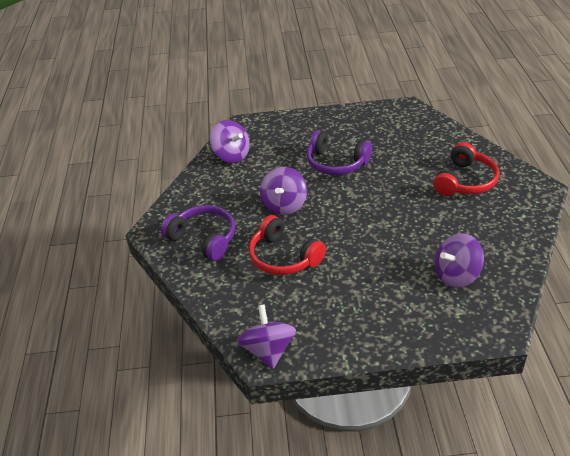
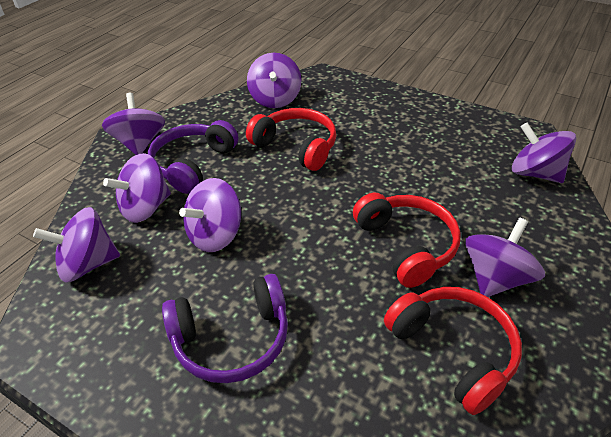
purple spinning top: 4 -> 7
red headphones: 2 -> 3

